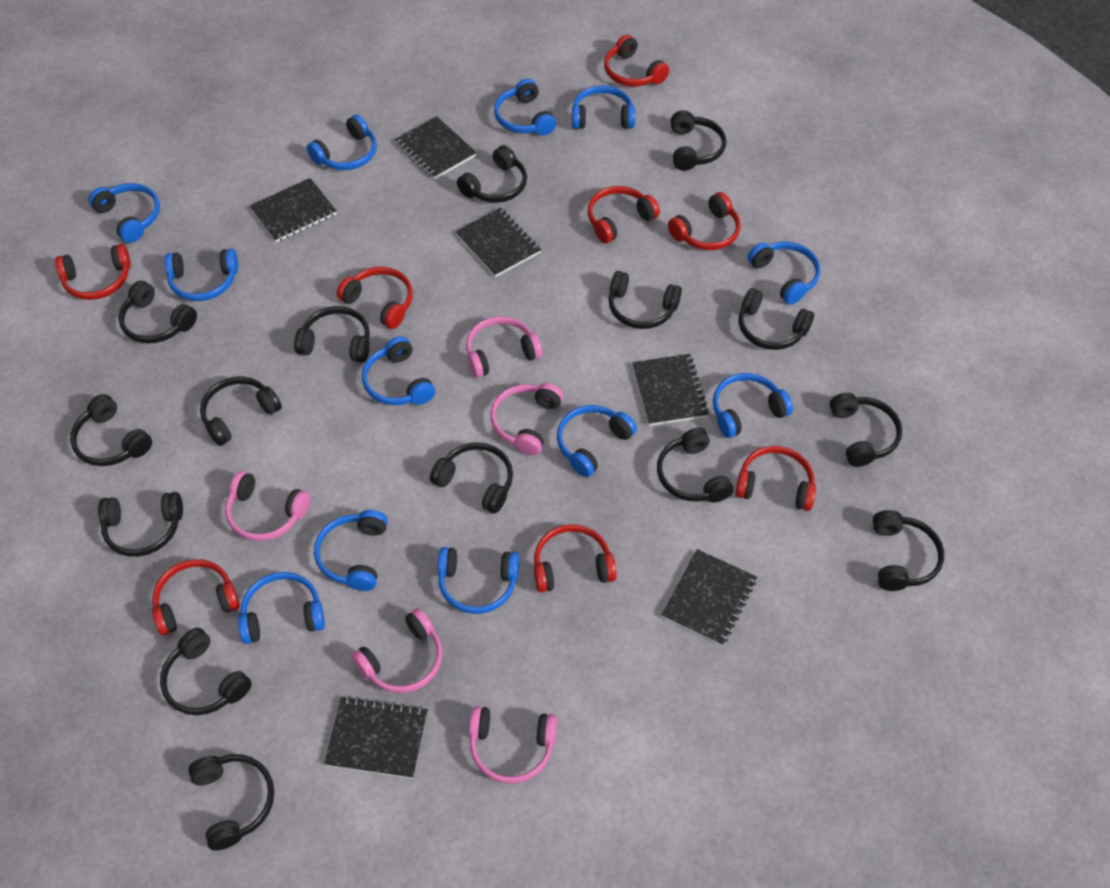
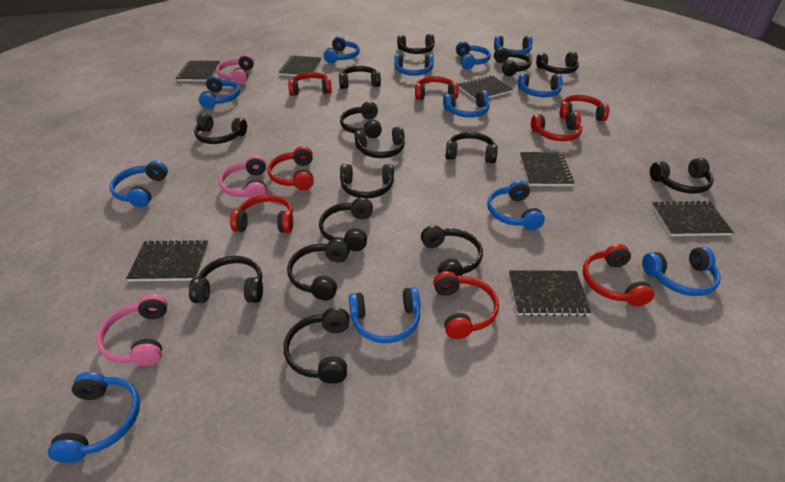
black notebook: 6 -> 7
pink headphones: 5 -> 3

